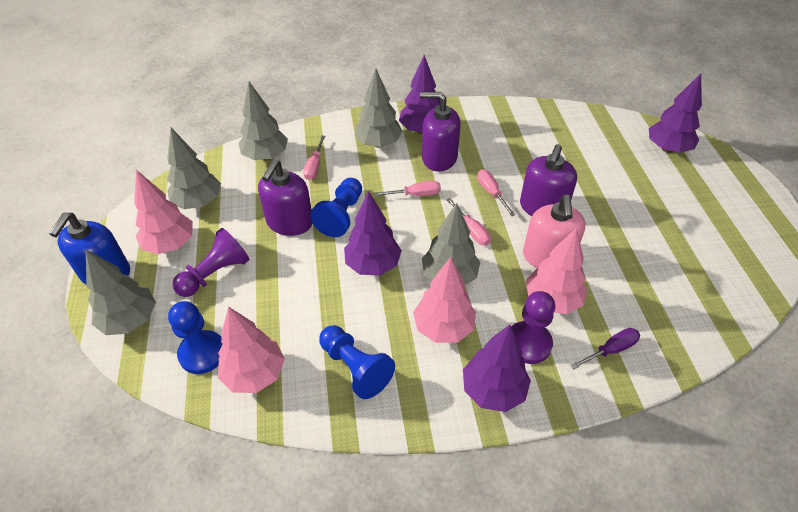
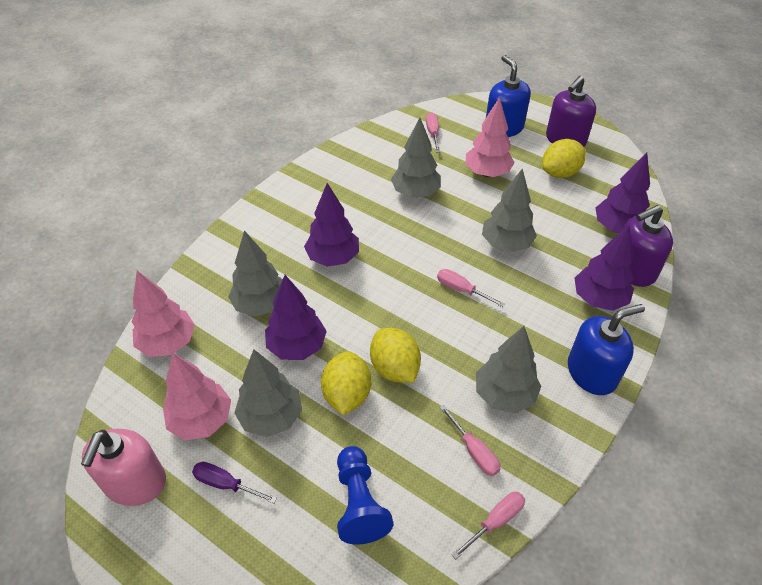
blue pawn: 3 -> 1
blue soap dispenser: 1 -> 2
pink tree: 4 -> 3
purple pawn: 2 -> 0
purple soap dispenser: 3 -> 2
yellow lemon: 0 -> 3

